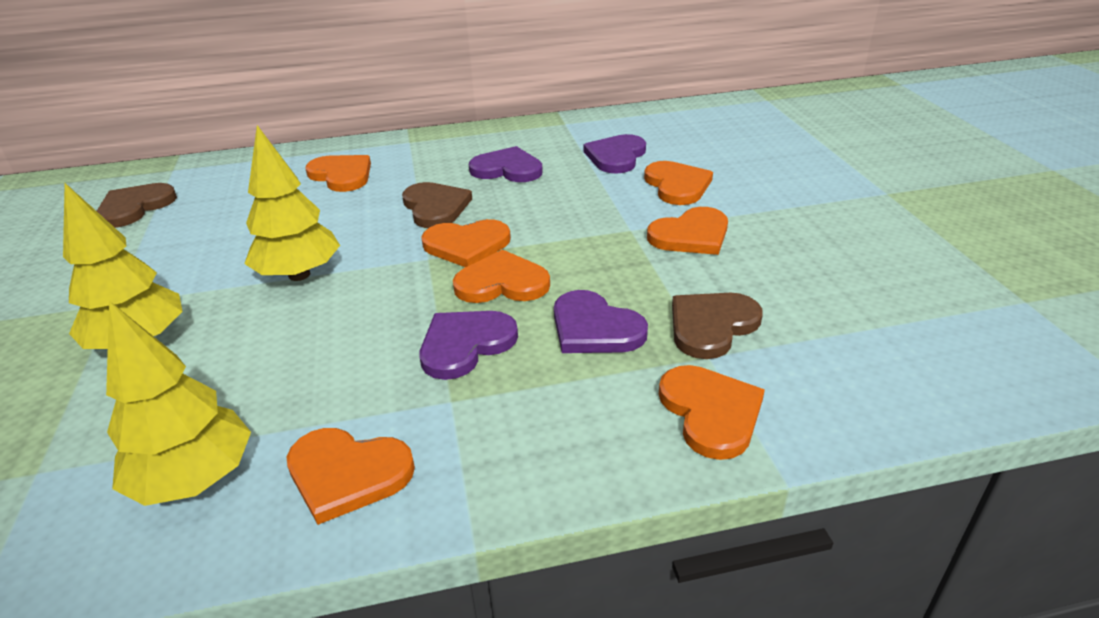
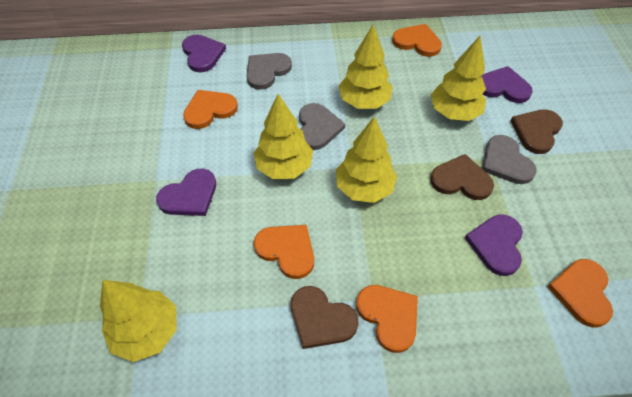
grey heart: 0 -> 3
orange heart: 7 -> 5
yellow tree: 3 -> 5

